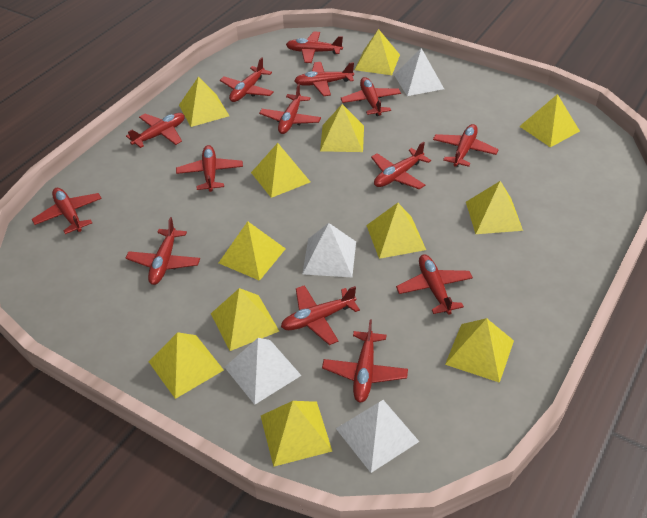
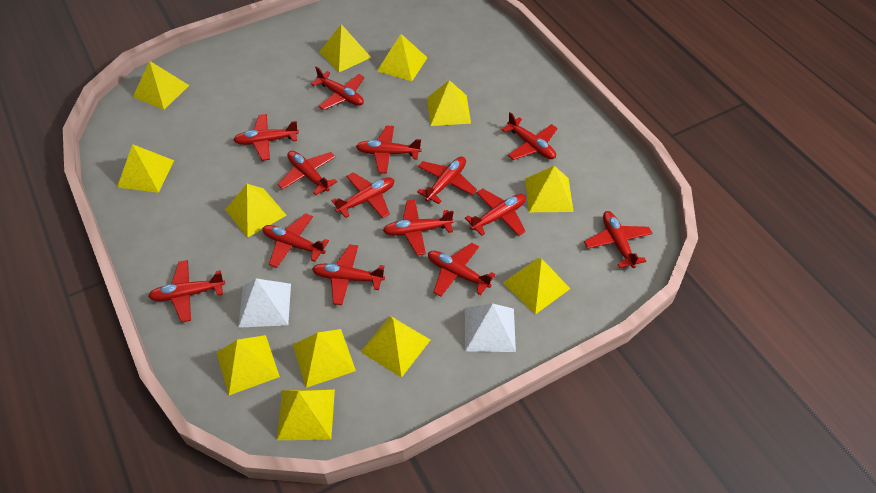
white pyramid: 4 -> 2

